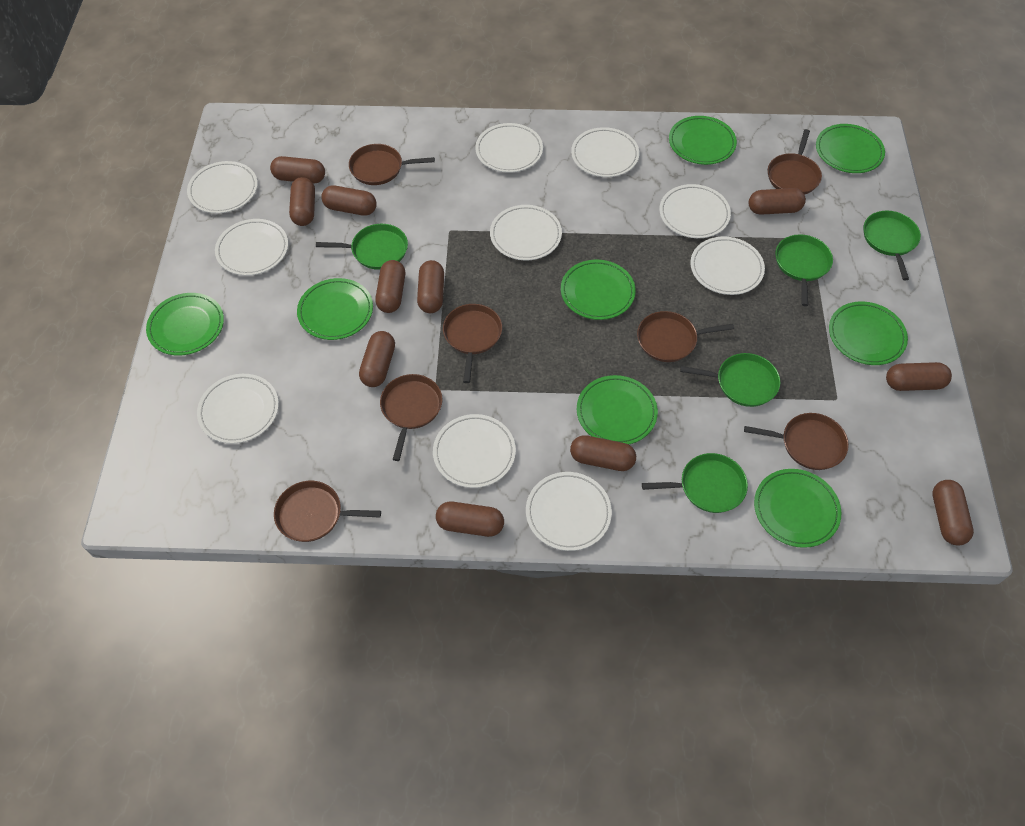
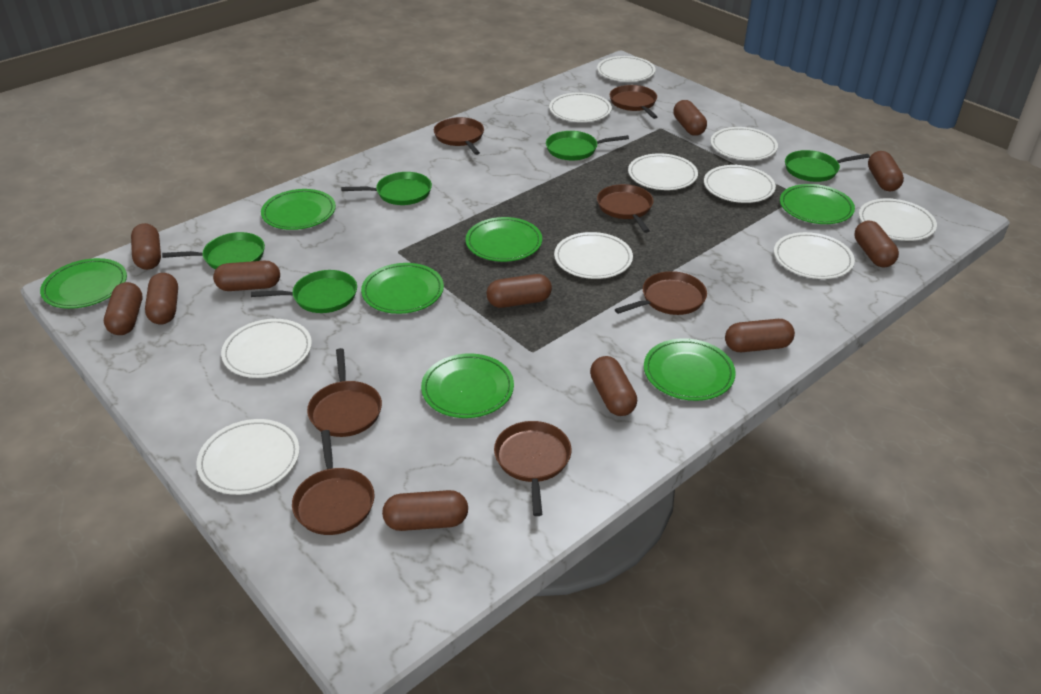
green plate: 8 -> 7

